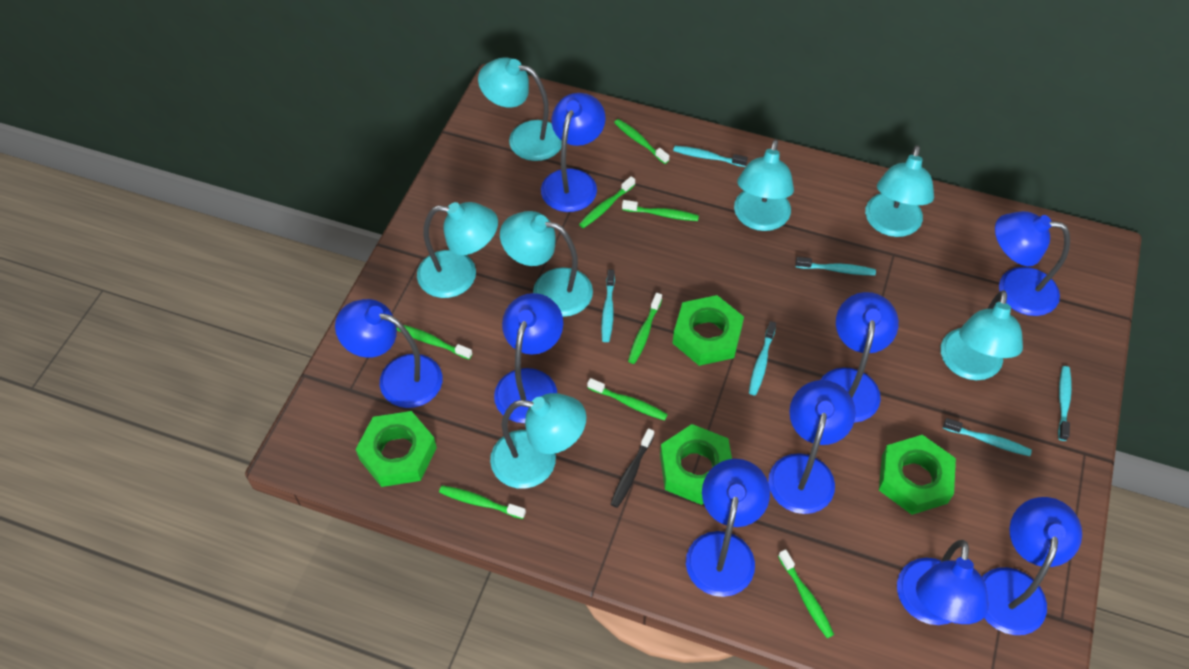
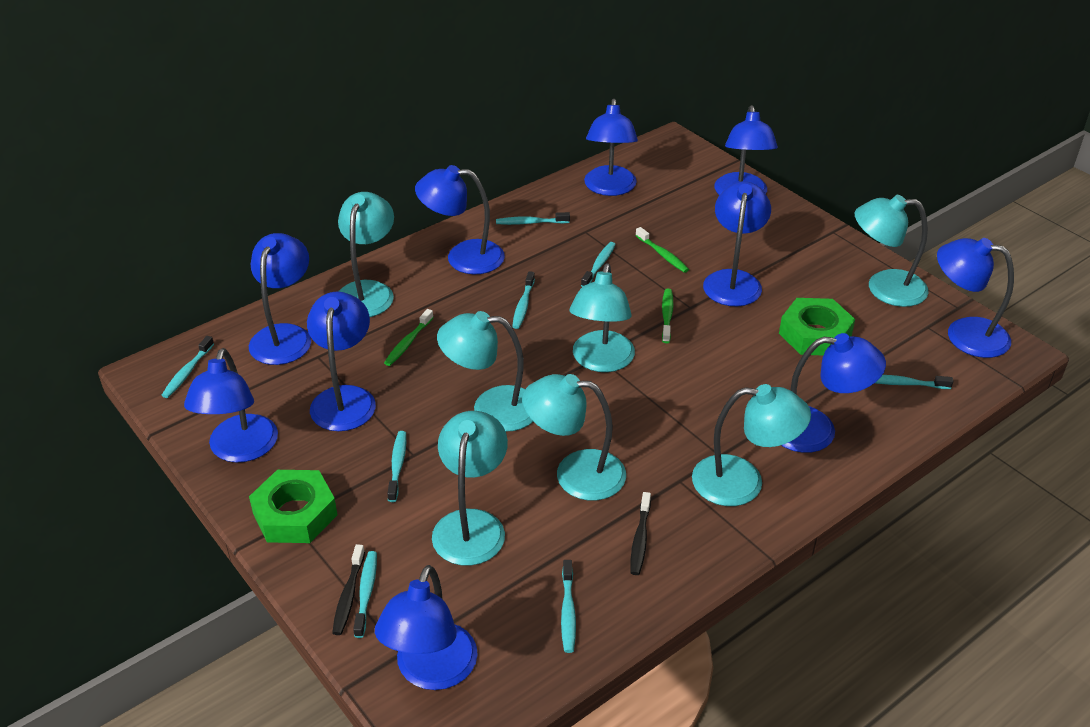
black toothbrush: 1 -> 2
blue lamp: 9 -> 10
green nut: 4 -> 2
green toothbrush: 8 -> 3
turquoise toothbrush: 6 -> 8

